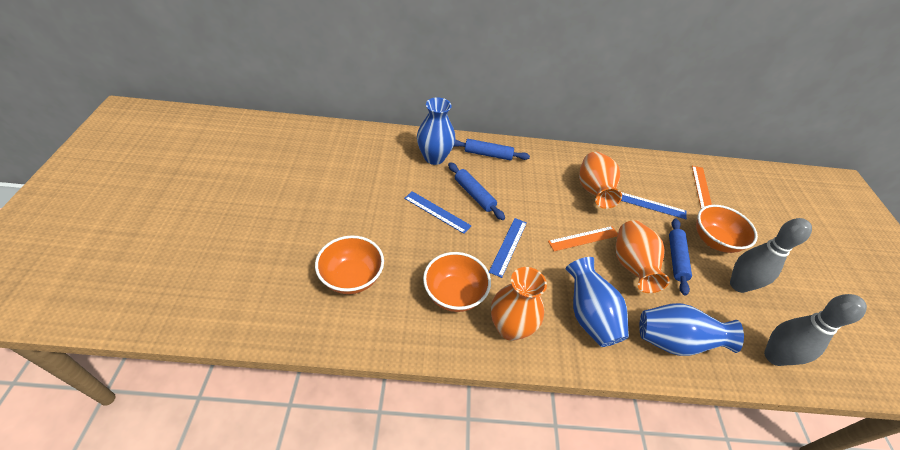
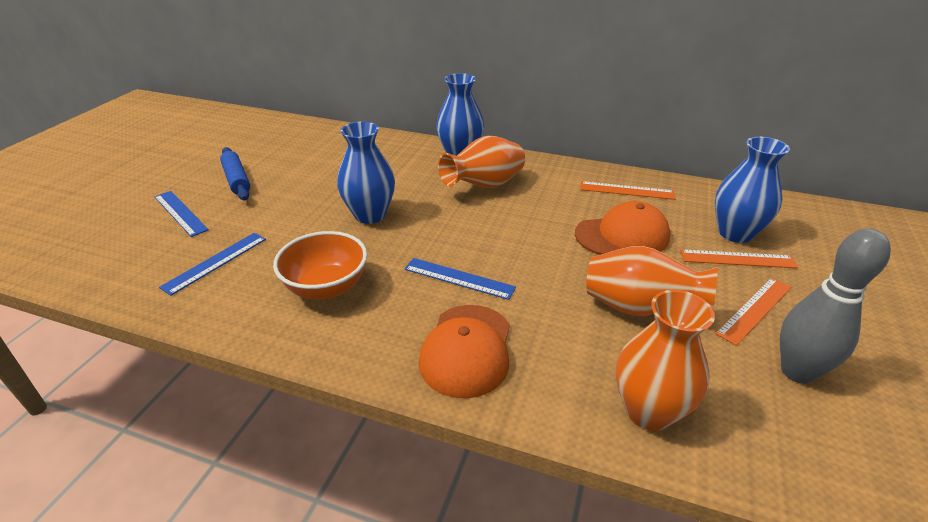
blue rolling pin: 3 -> 1
grey bowling pin: 2 -> 1
orange bowl: 3 -> 1
orange cap: 0 -> 2
orange ruler: 2 -> 3

